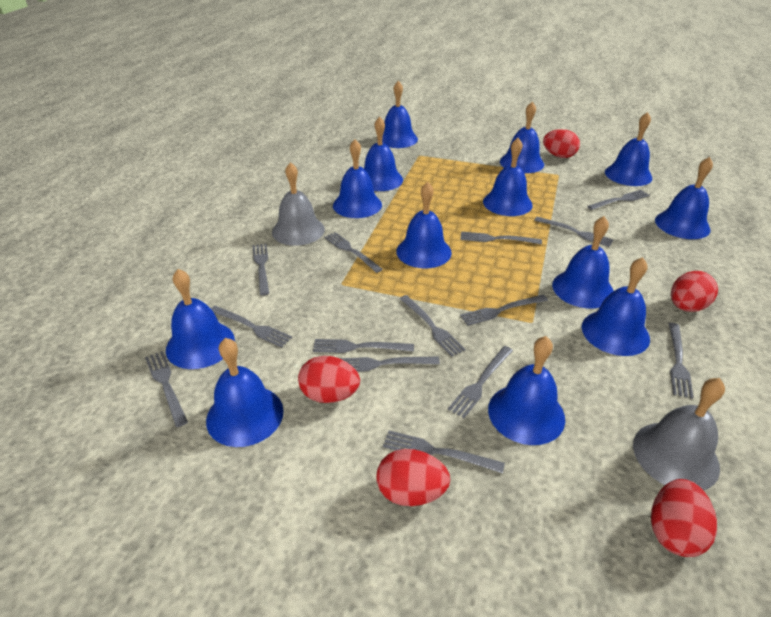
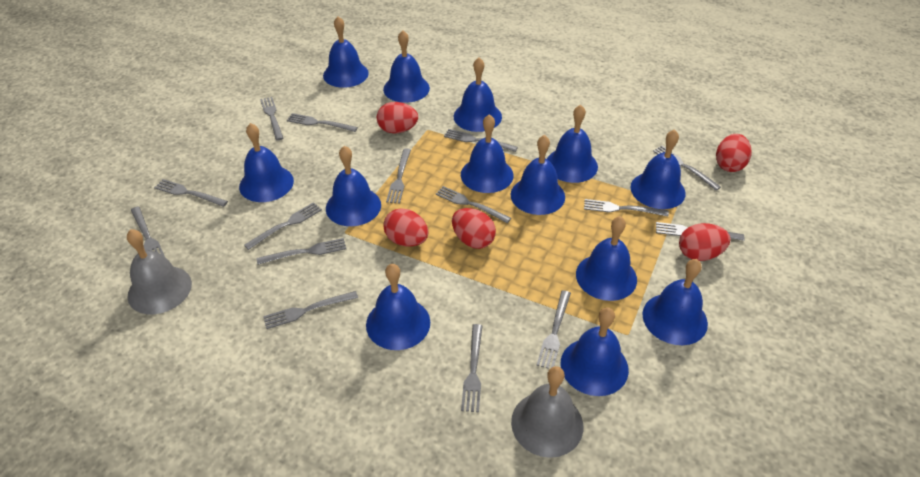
grey fork: 14 -> 15

